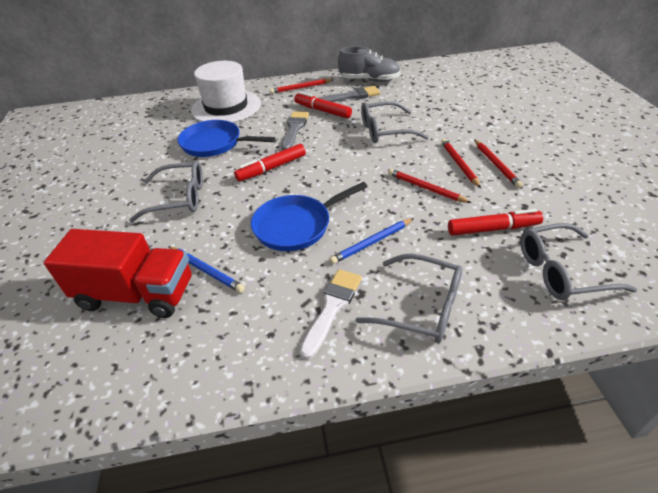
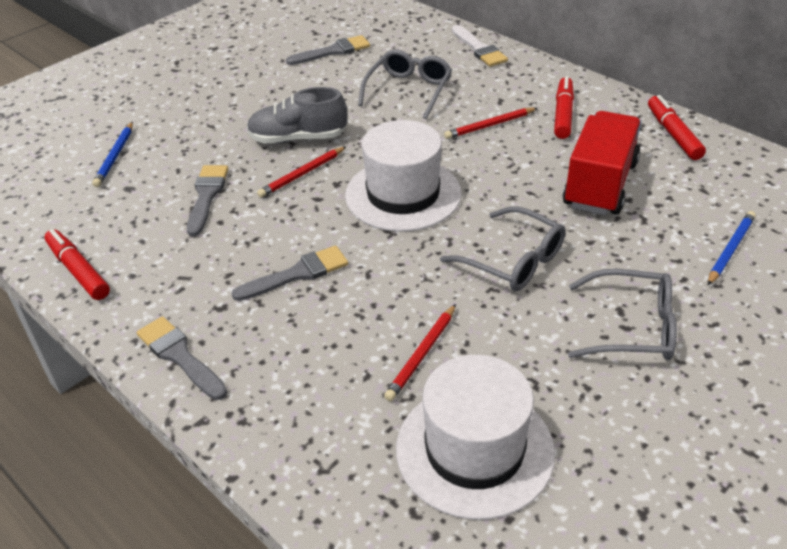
blue pan: 2 -> 0
grey brush: 2 -> 4
grey glasses: 4 -> 3
red pencil: 4 -> 3
white hat: 1 -> 2

